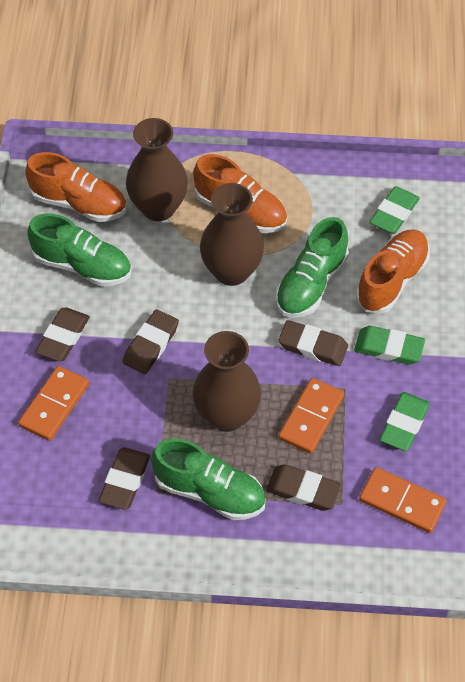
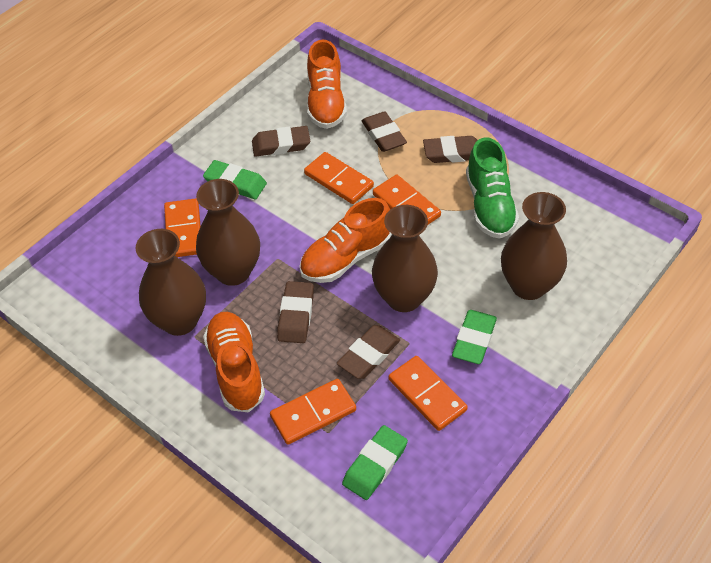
brown vase: 3 -> 4
green shoe: 3 -> 1
orange domino: 3 -> 5

